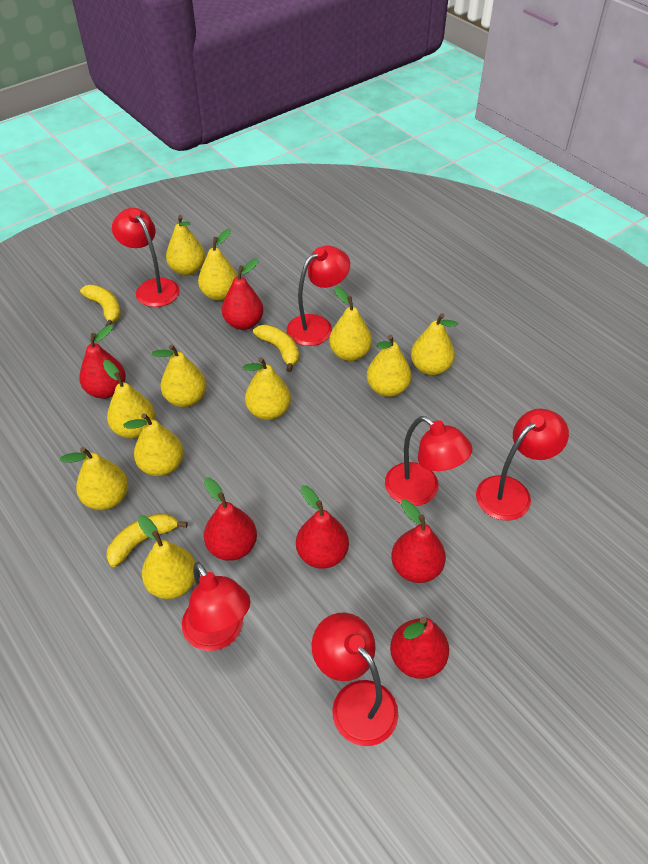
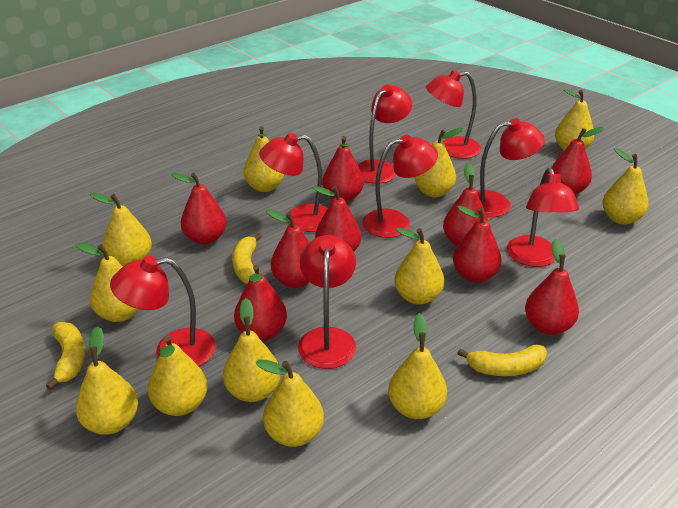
red lamp: 6 -> 8
red pear: 6 -> 9
yellow pear: 11 -> 12

